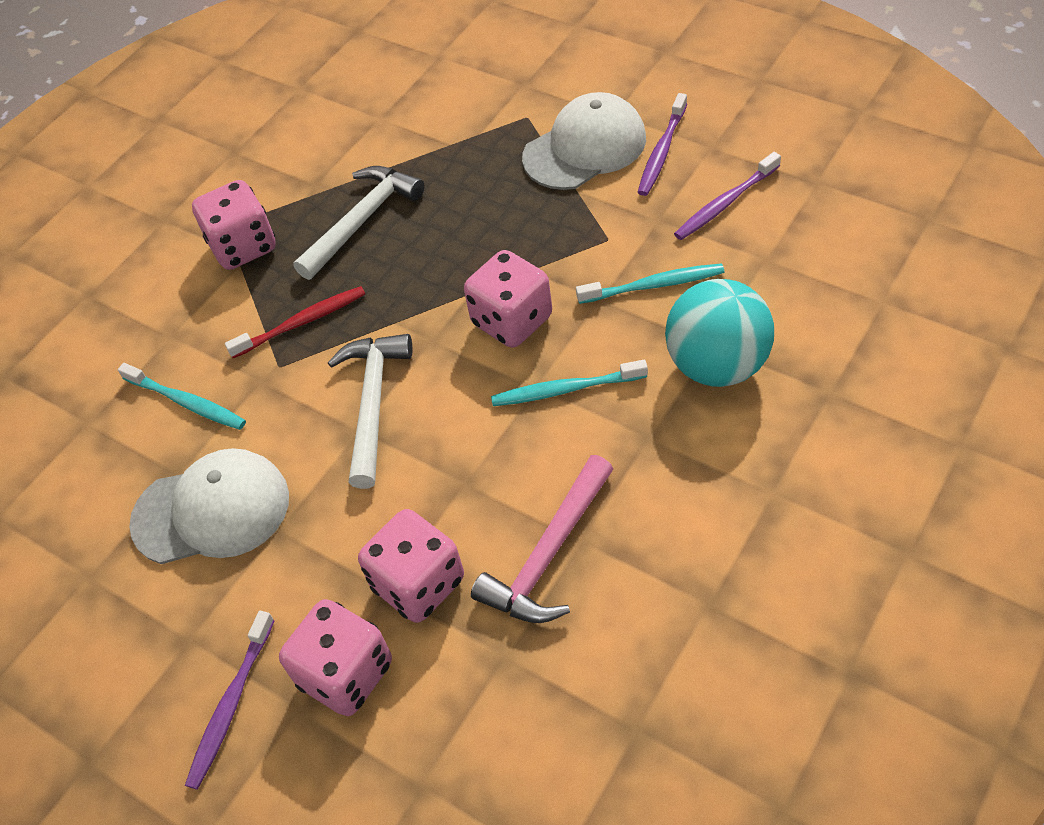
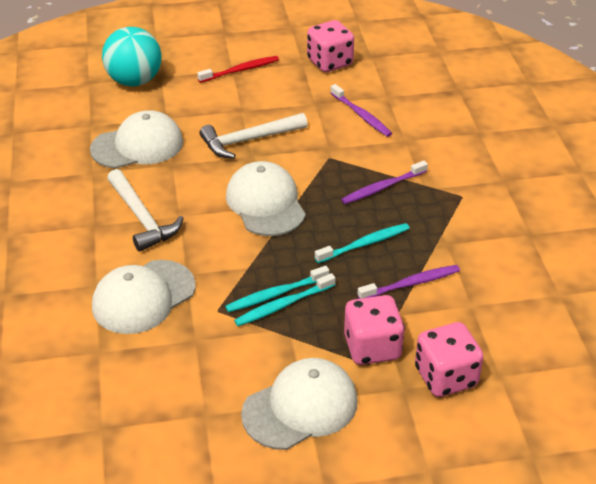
pink dice: 4 -> 3
pink hammer: 1 -> 0
white cap: 2 -> 4

